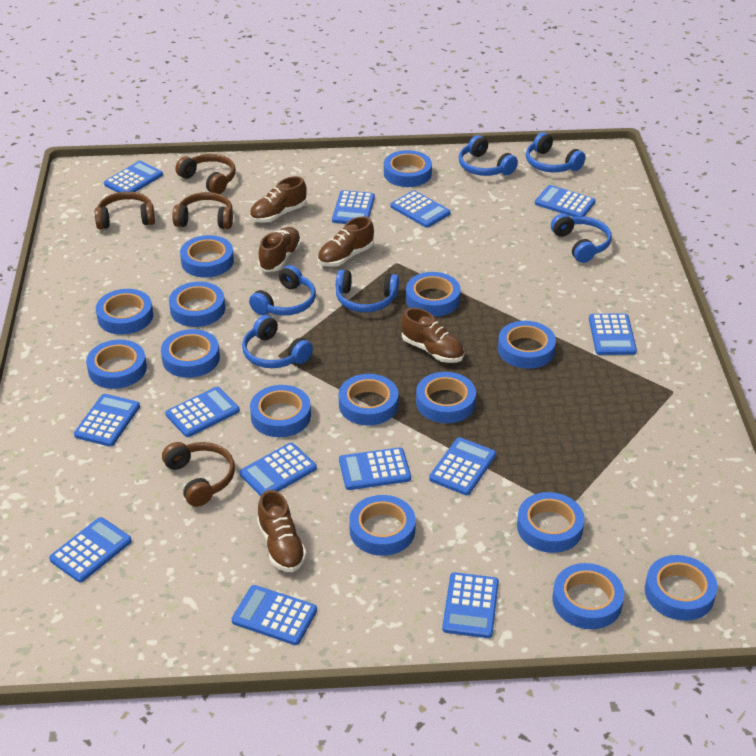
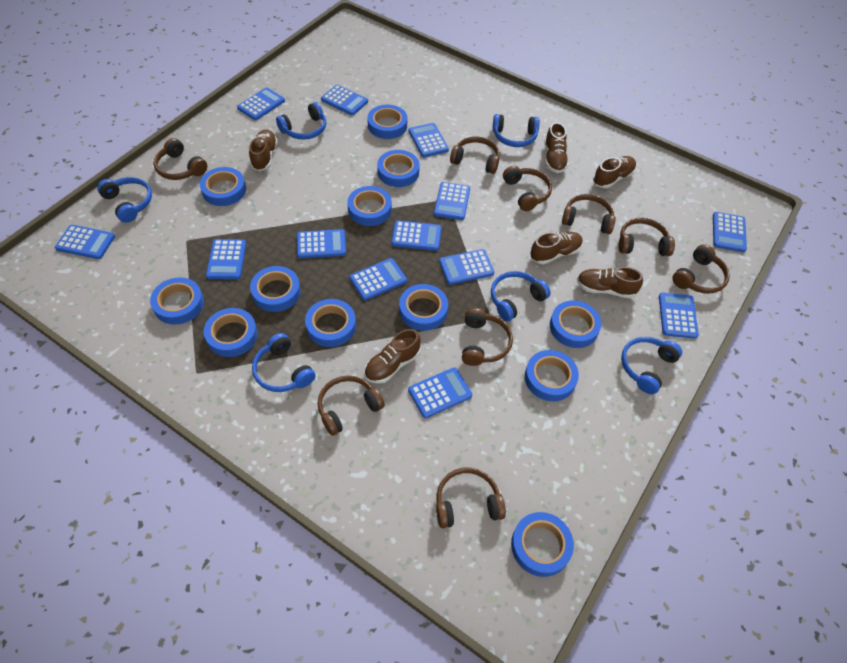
blue tape: 15 -> 12
brown headphones: 4 -> 9
brown shoe: 5 -> 6

